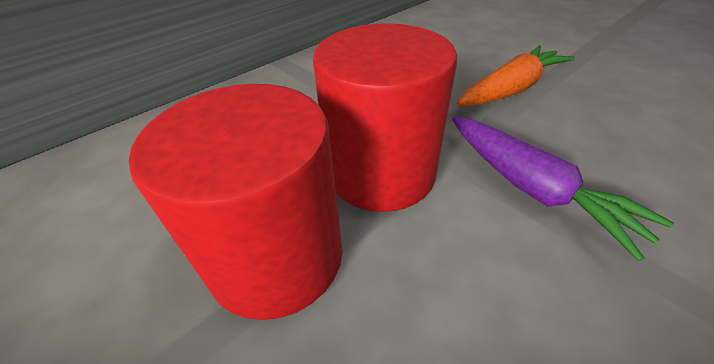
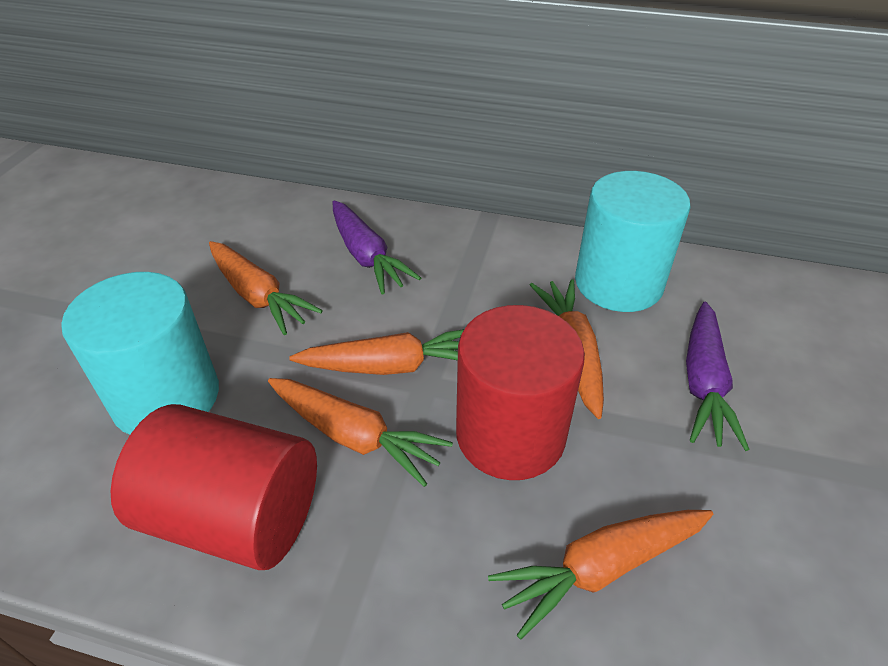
orange carrot: 1 -> 5
purple carrot: 1 -> 2
turquoise cylinder: 0 -> 2

